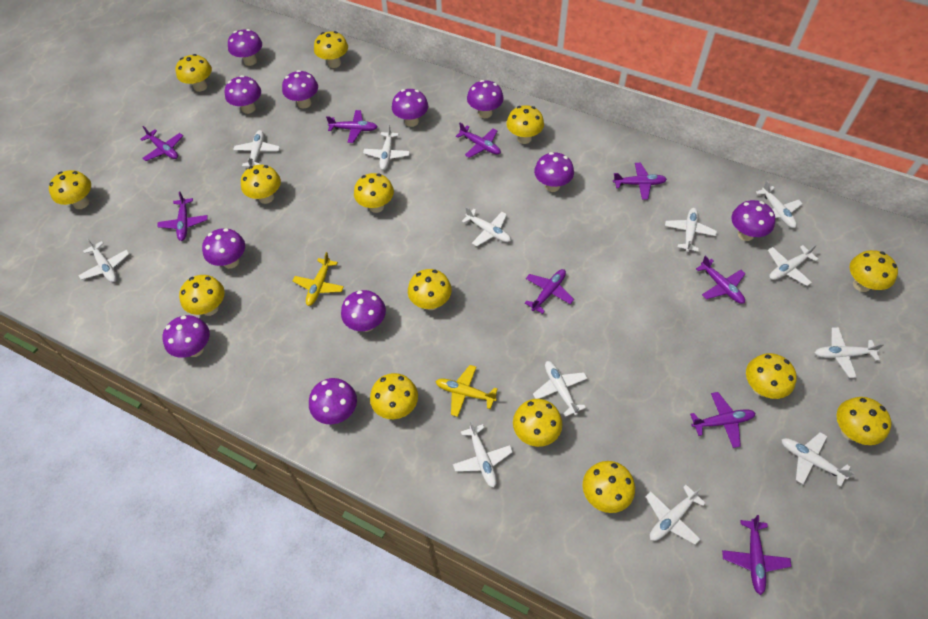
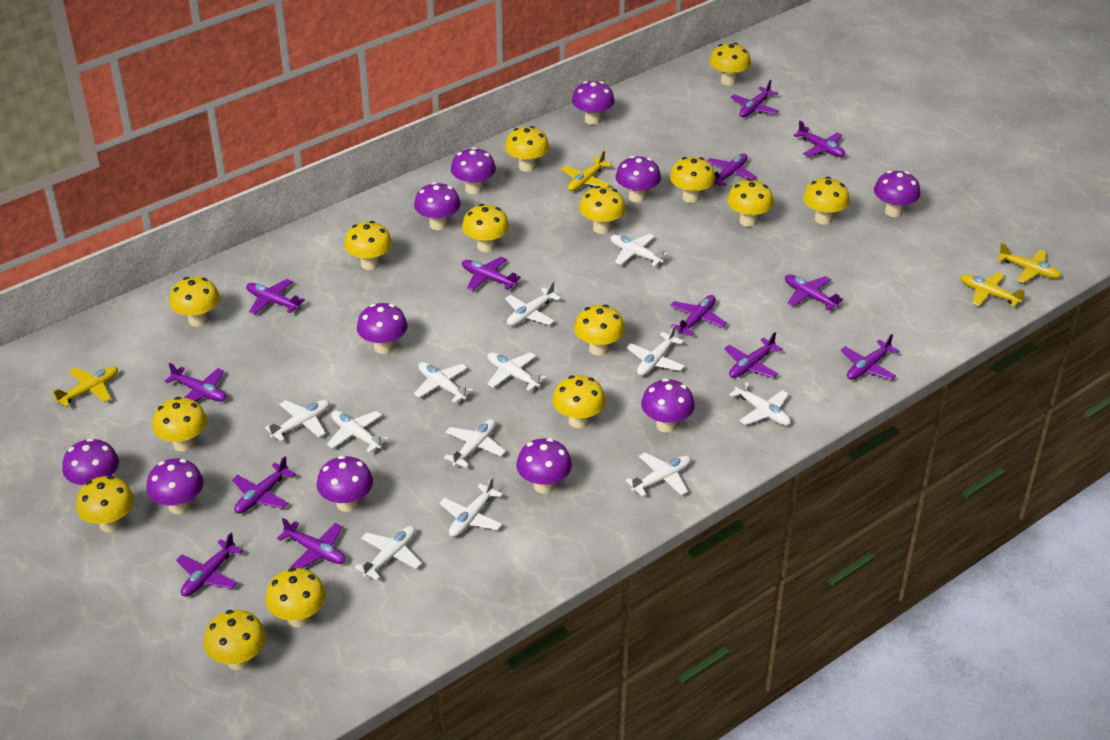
purple plane: 9 -> 13
yellow mushroom: 14 -> 15
yellow plane: 2 -> 4

